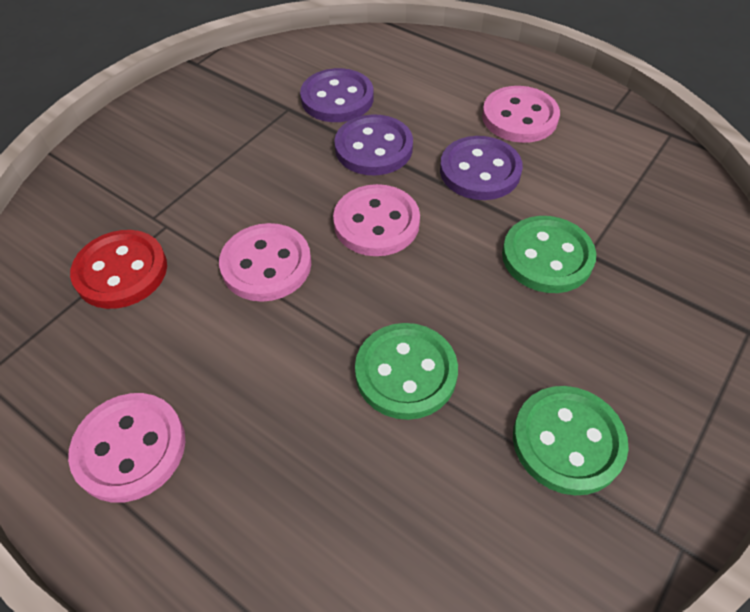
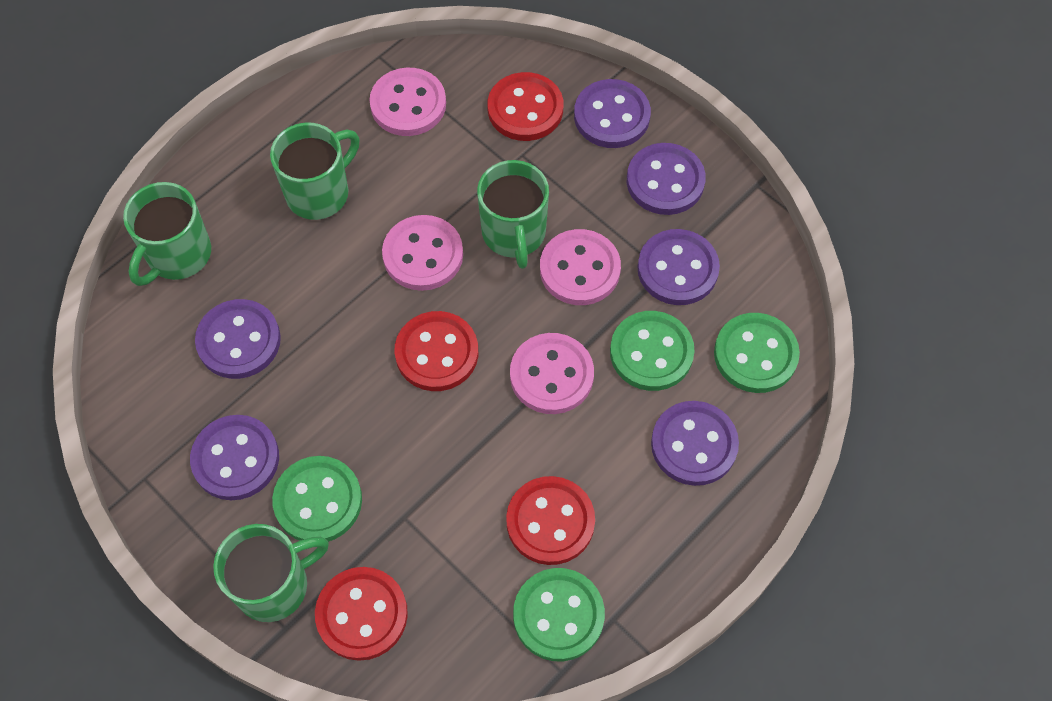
green button: 3 -> 4
green mug: 0 -> 4
purple button: 3 -> 6
red button: 1 -> 4

